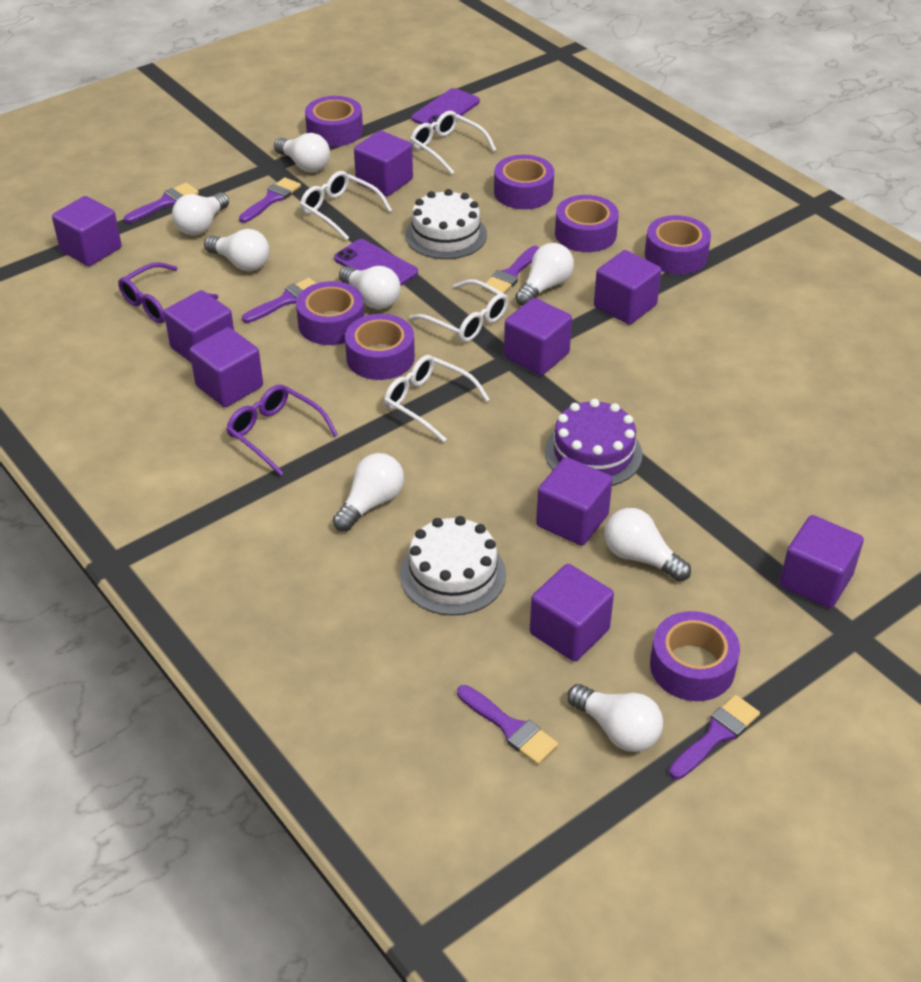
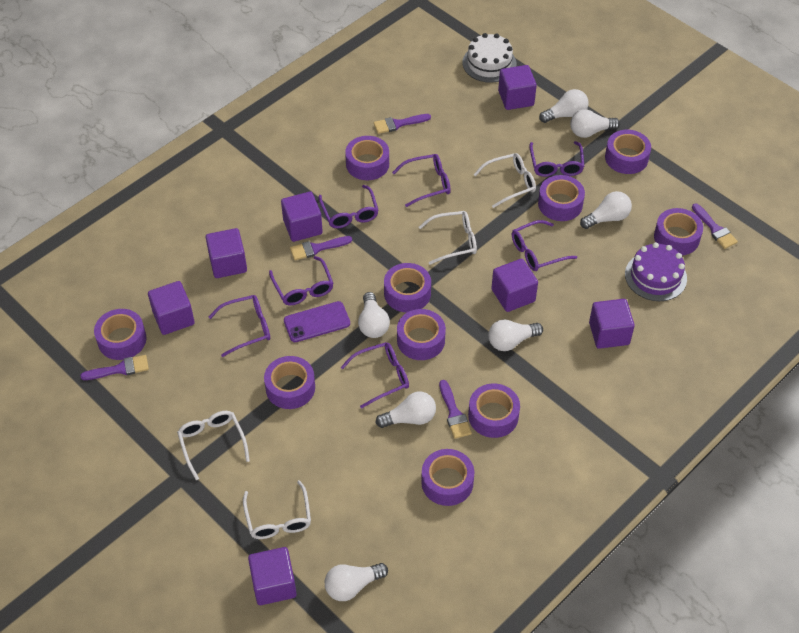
purple brush: 6 -> 5
purple cube: 9 -> 7
purple glasses: 2 -> 7
purple phone: 2 -> 1
purple tape: 7 -> 10
white cake: 2 -> 1
white light bulb: 8 -> 7

